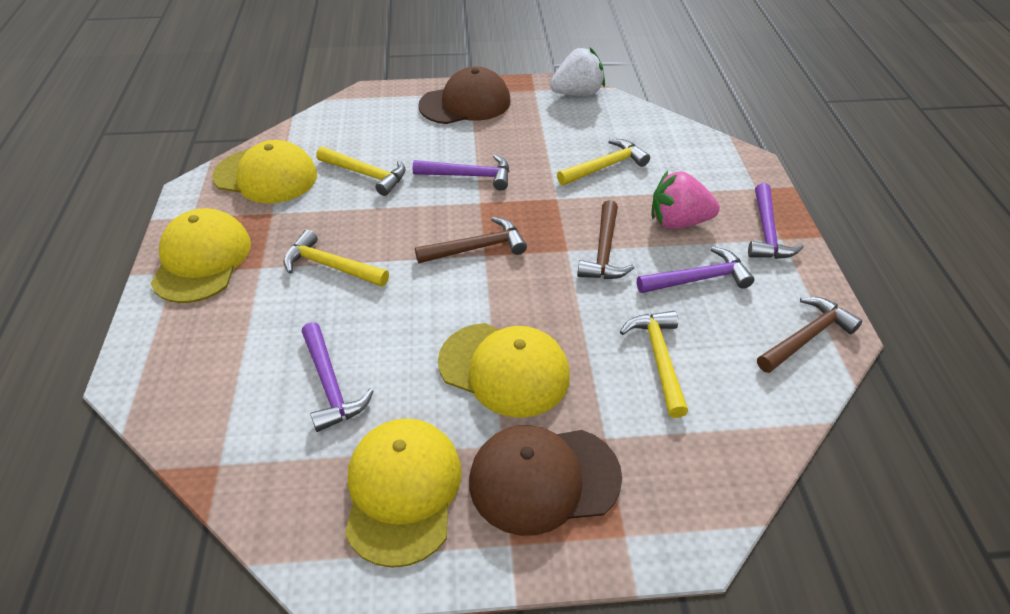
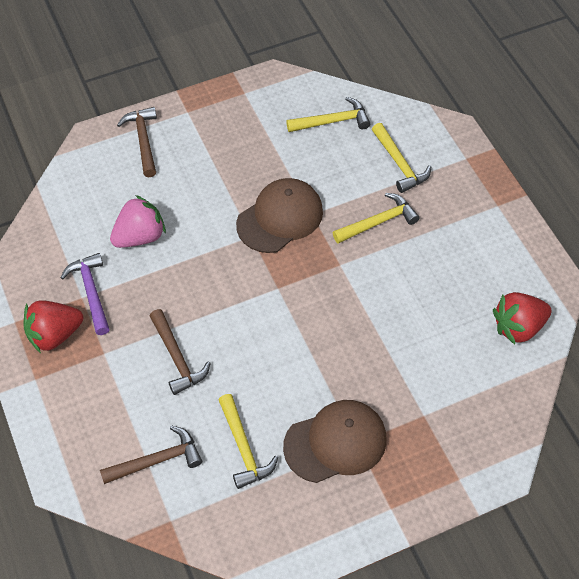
purple hammer: 4 -> 1
red strawberry: 0 -> 2
white strawberry: 1 -> 0
yellow cap: 4 -> 0

